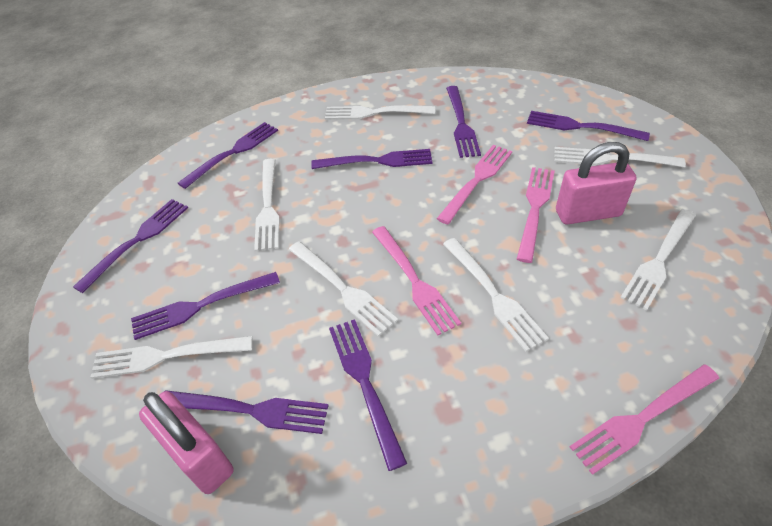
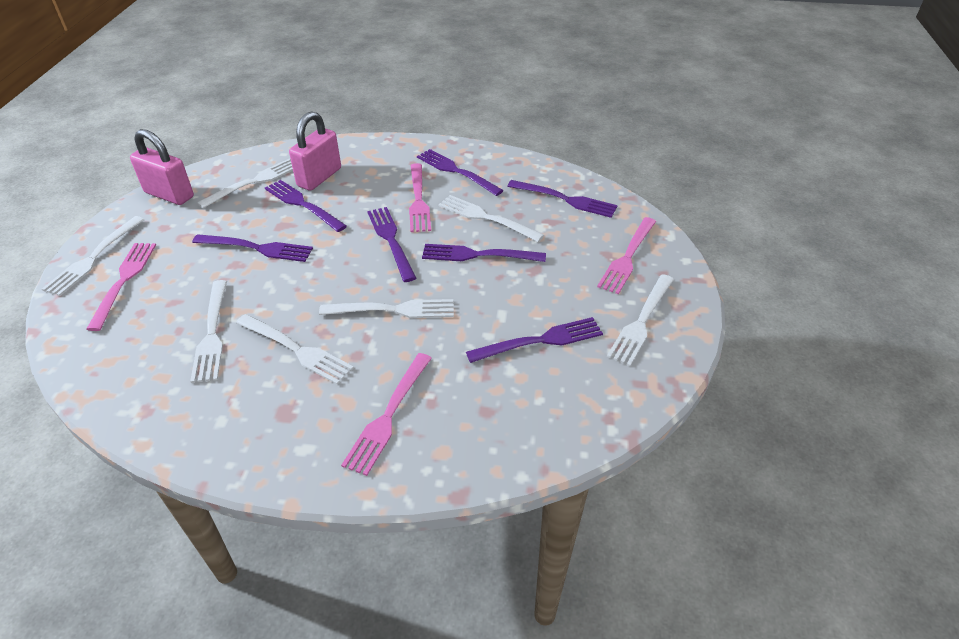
purple fork: 8 -> 7

